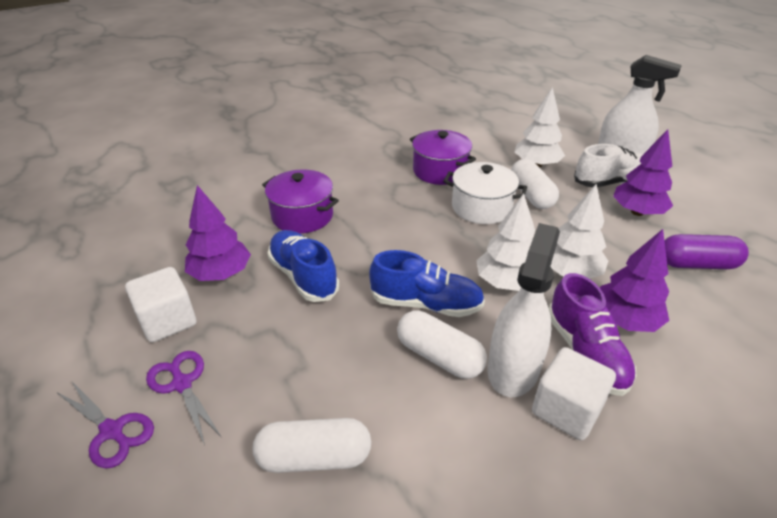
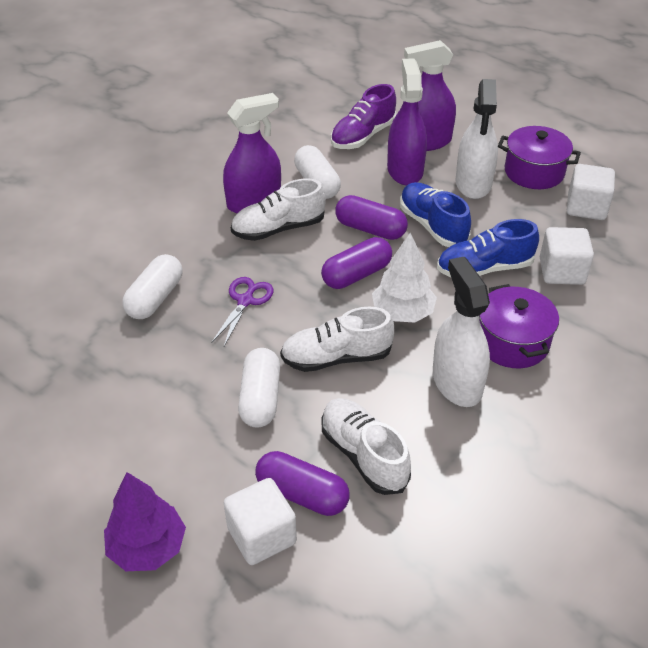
purple capsule: 1 -> 3
purple scissors: 2 -> 1
purple spray bottle: 0 -> 3
purple tree: 3 -> 1
white cube: 2 -> 3
white pot: 1 -> 0
white shoe: 1 -> 3
white tree: 3 -> 1

